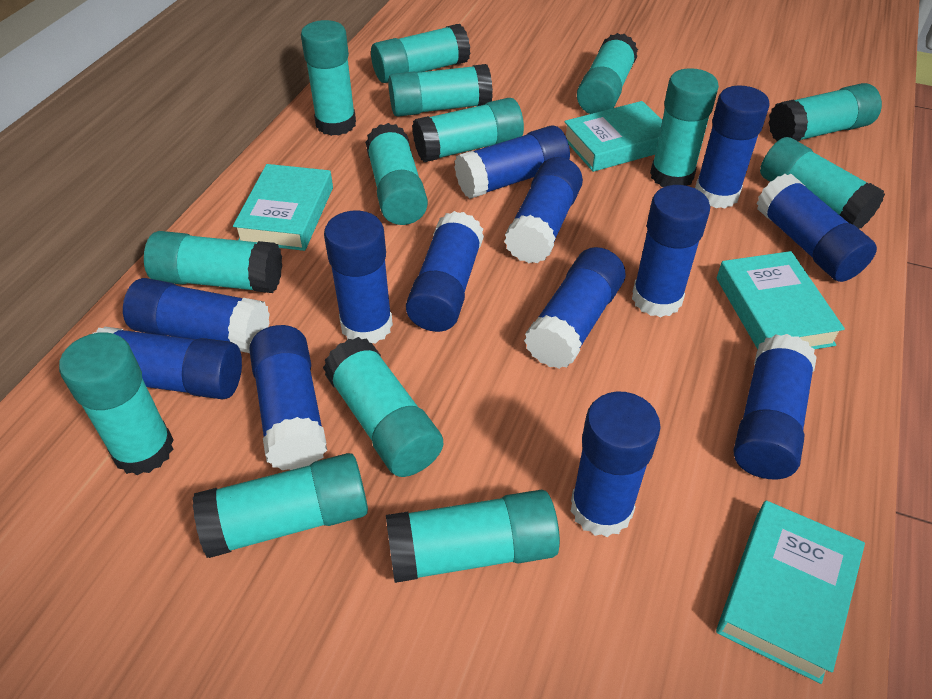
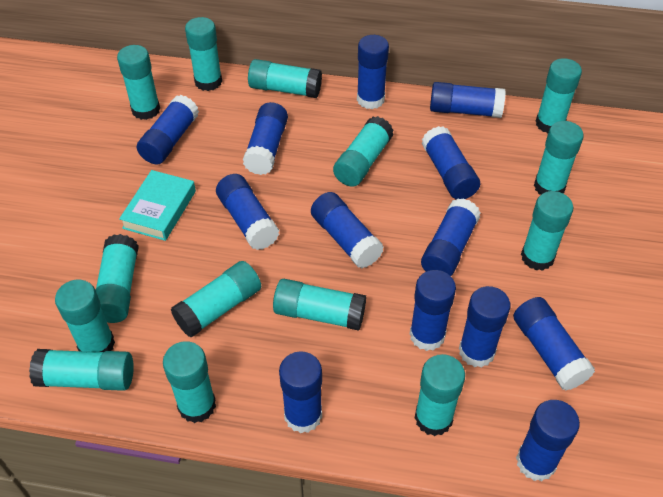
turquoise book: 4 -> 1

